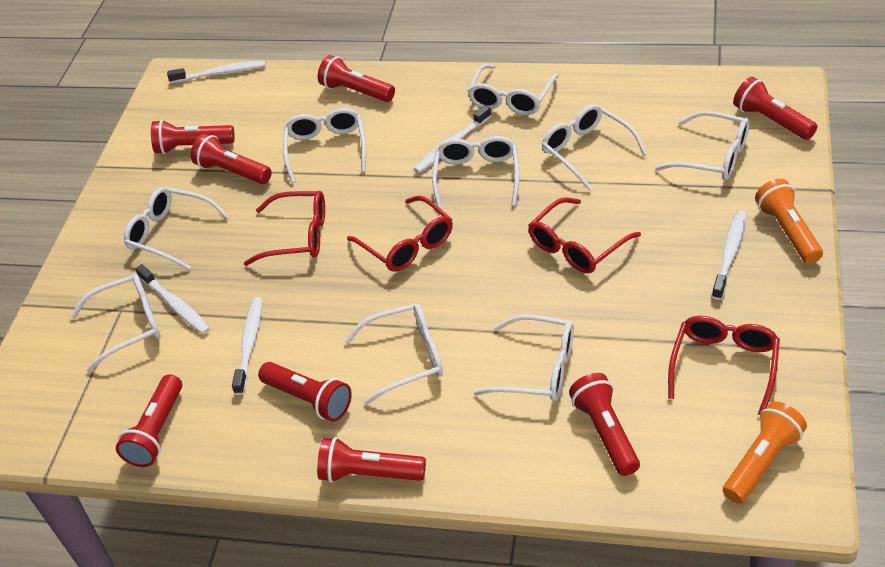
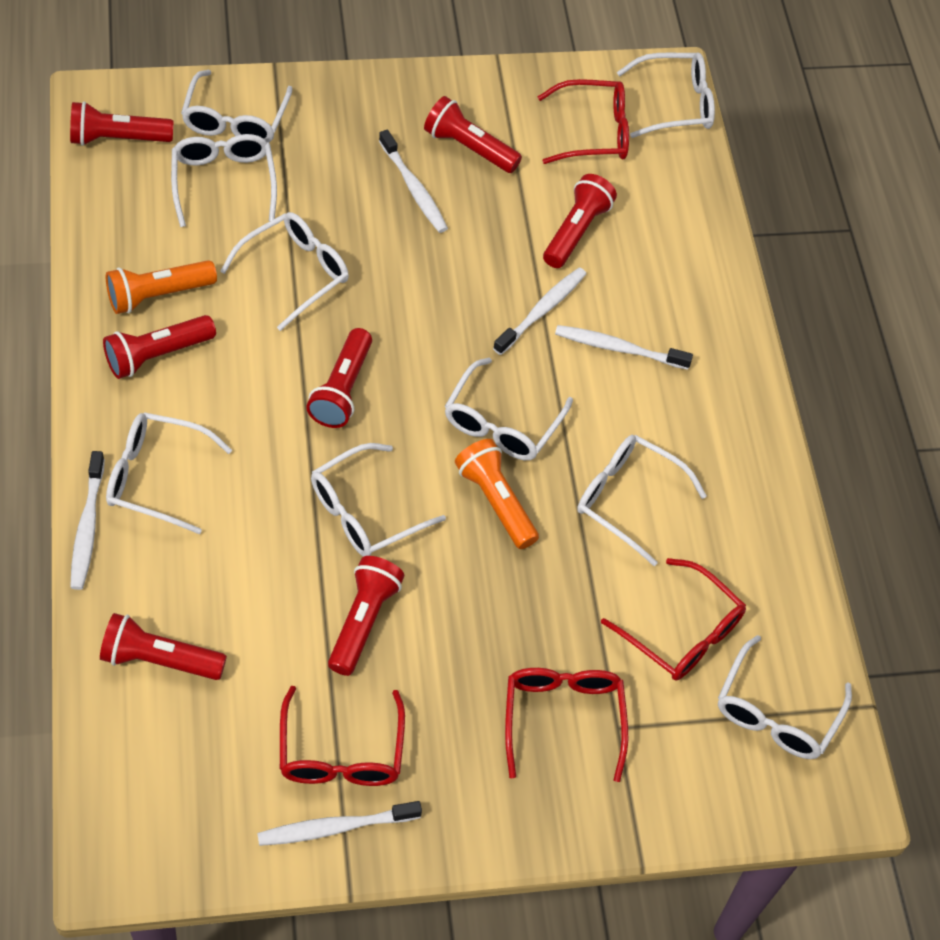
red flashlight: 8 -> 7

